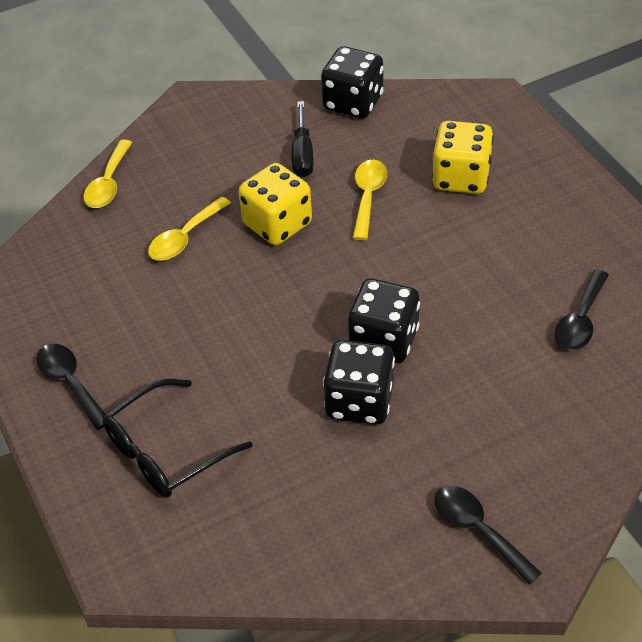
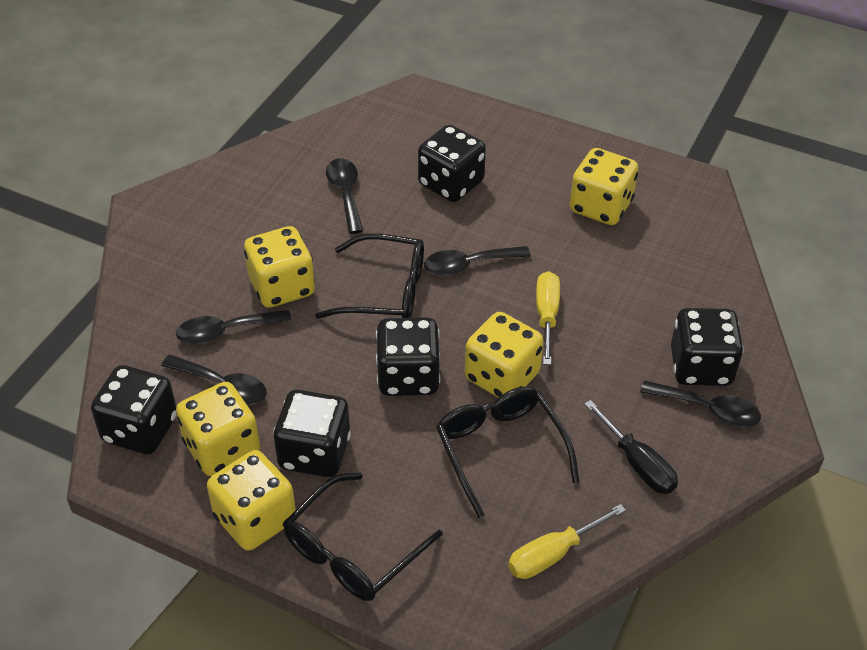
black dice: 3 -> 5
black glasses: 1 -> 3
black spoon: 3 -> 5
yellow dice: 2 -> 5
yellow screwdriver: 0 -> 2
yellow spoon: 3 -> 0

